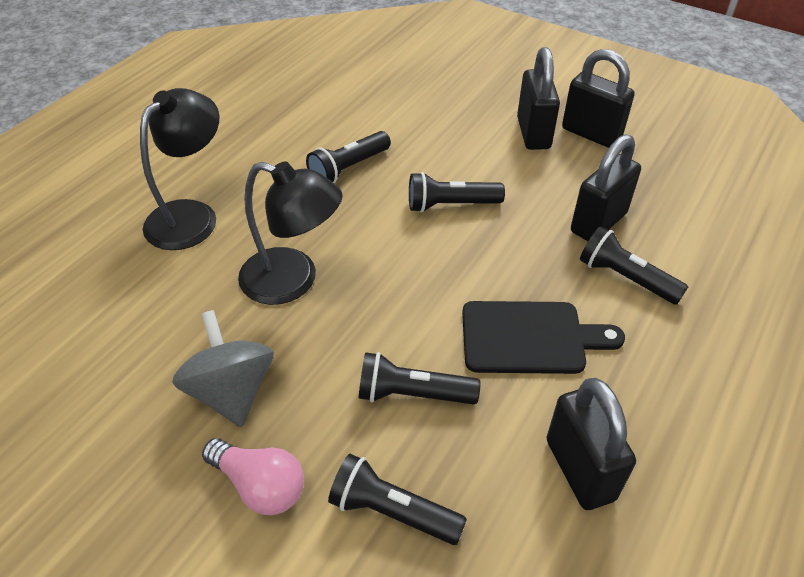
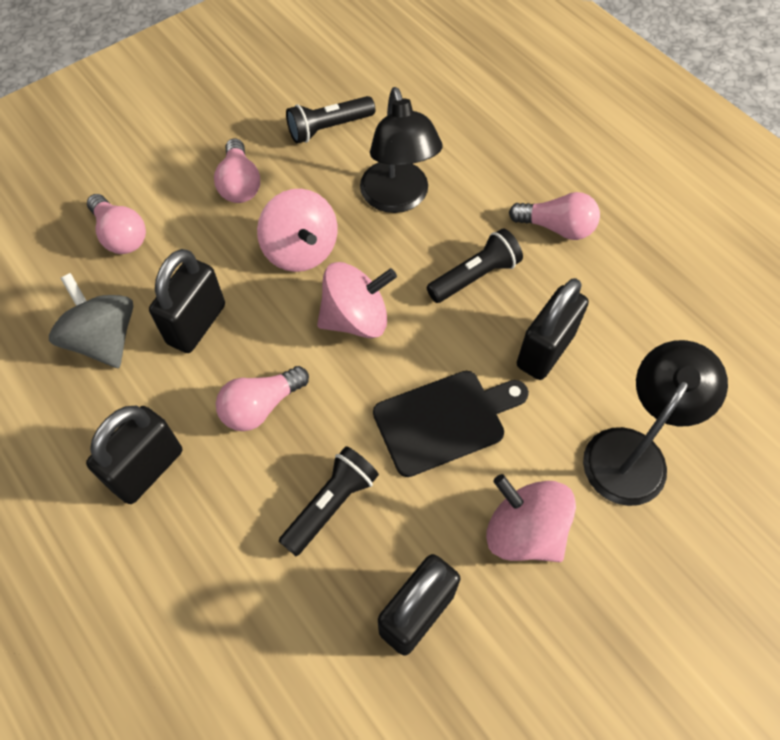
black flashlight: 5 -> 3
pink light bulb: 1 -> 4
pink spinning top: 0 -> 3

